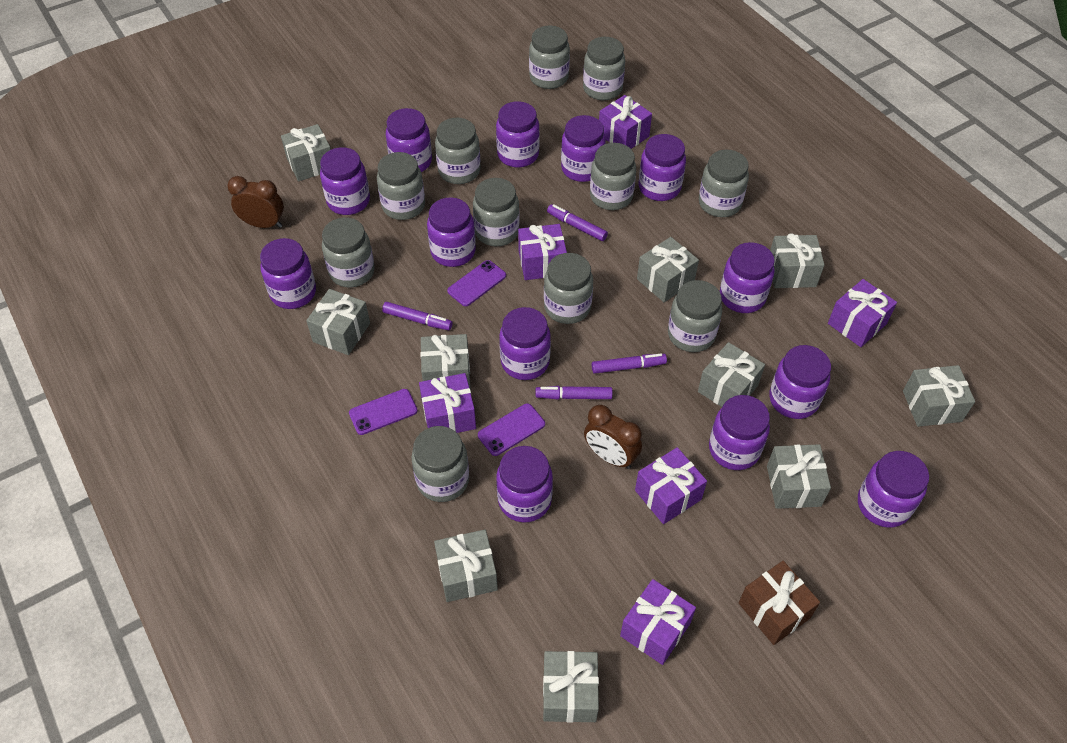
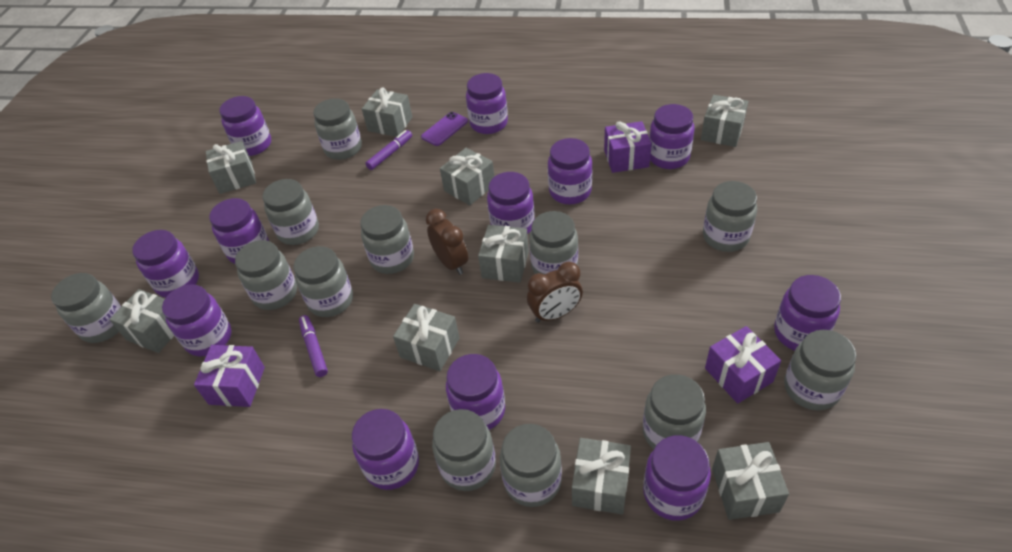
brown gift: 1 -> 0
grey gift: 10 -> 9
grey jar: 11 -> 12
purple gift: 6 -> 3
purple jar: 13 -> 12
purple marker: 4 -> 2
purple phone: 3 -> 1

